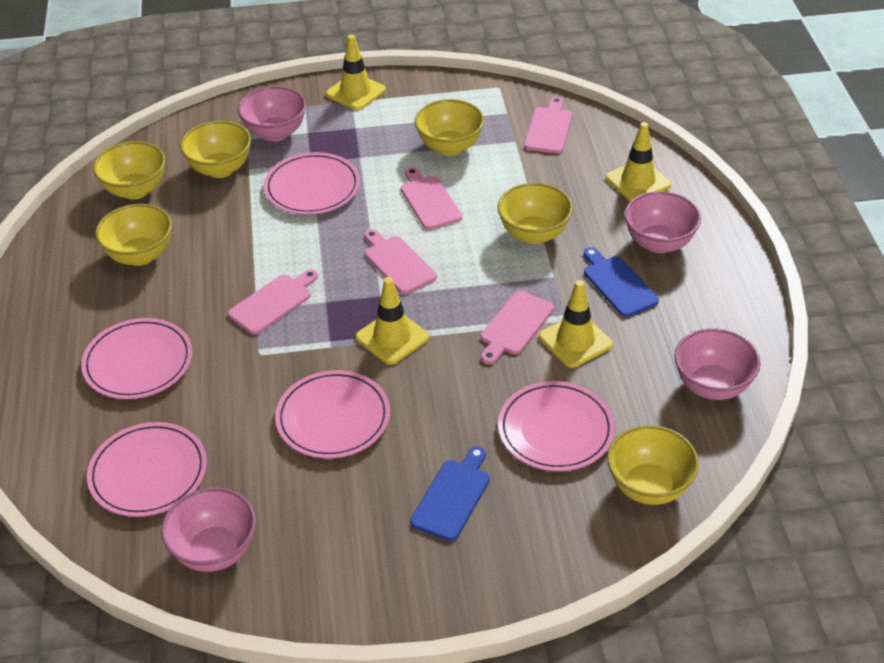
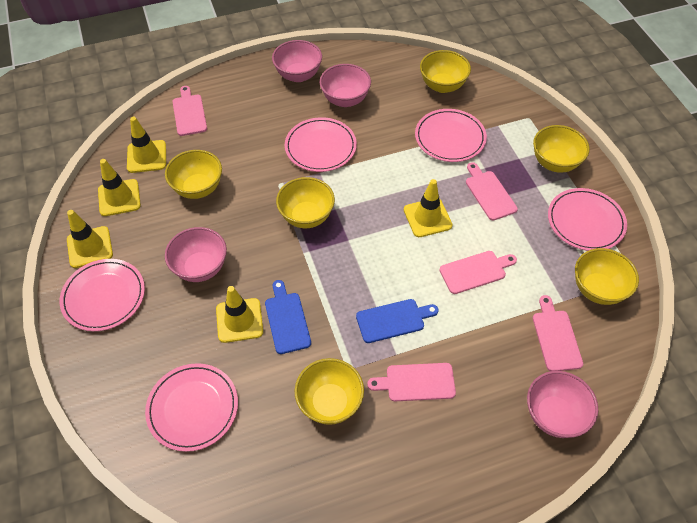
yellow traffic cone: 4 -> 5

